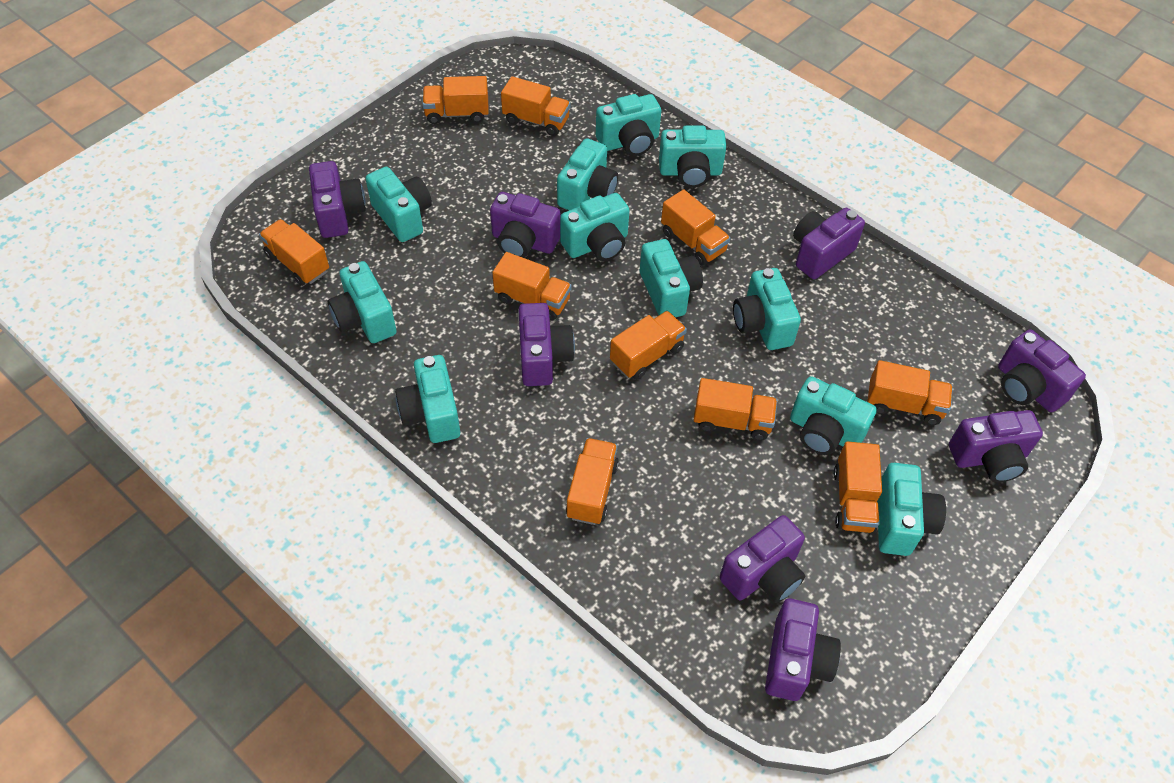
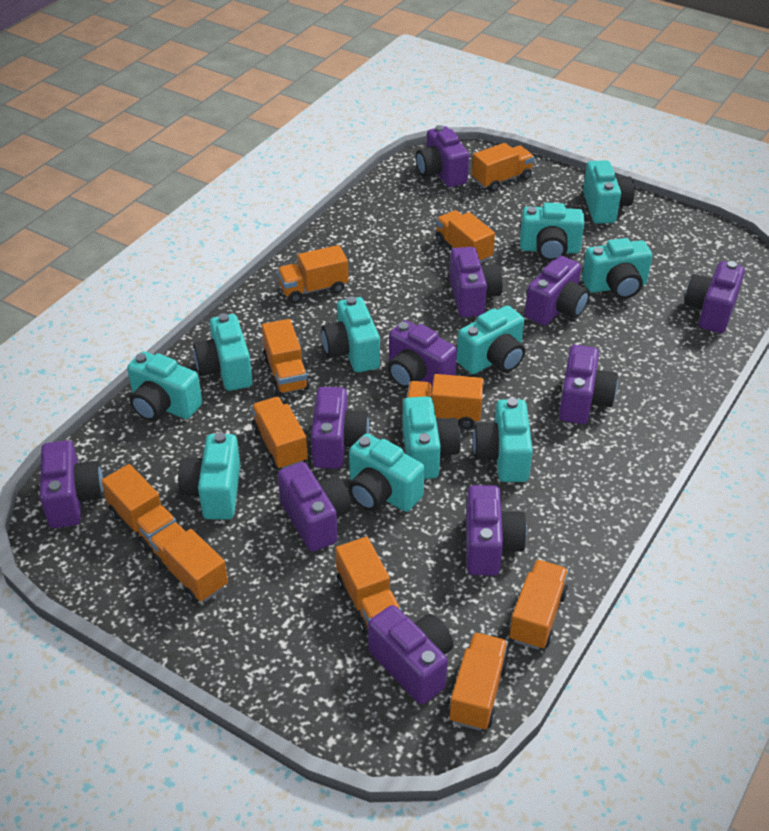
orange truck: 10 -> 11
purple camera: 8 -> 11

